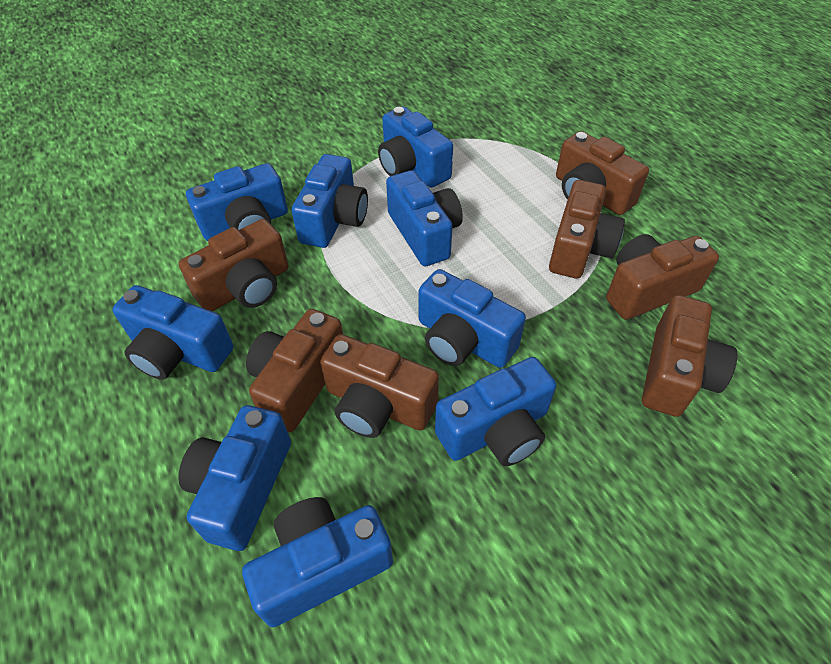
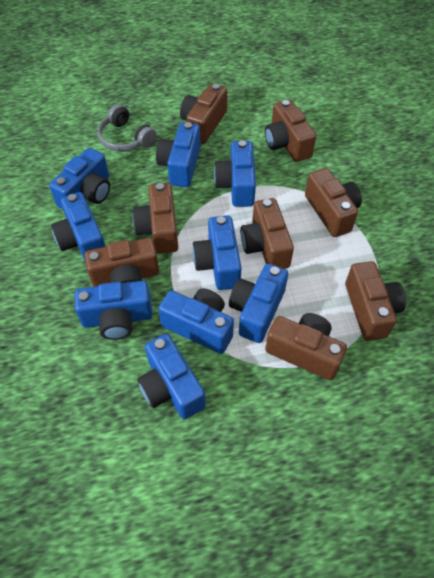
brown camera: 7 -> 8
grey headphones: 0 -> 1

